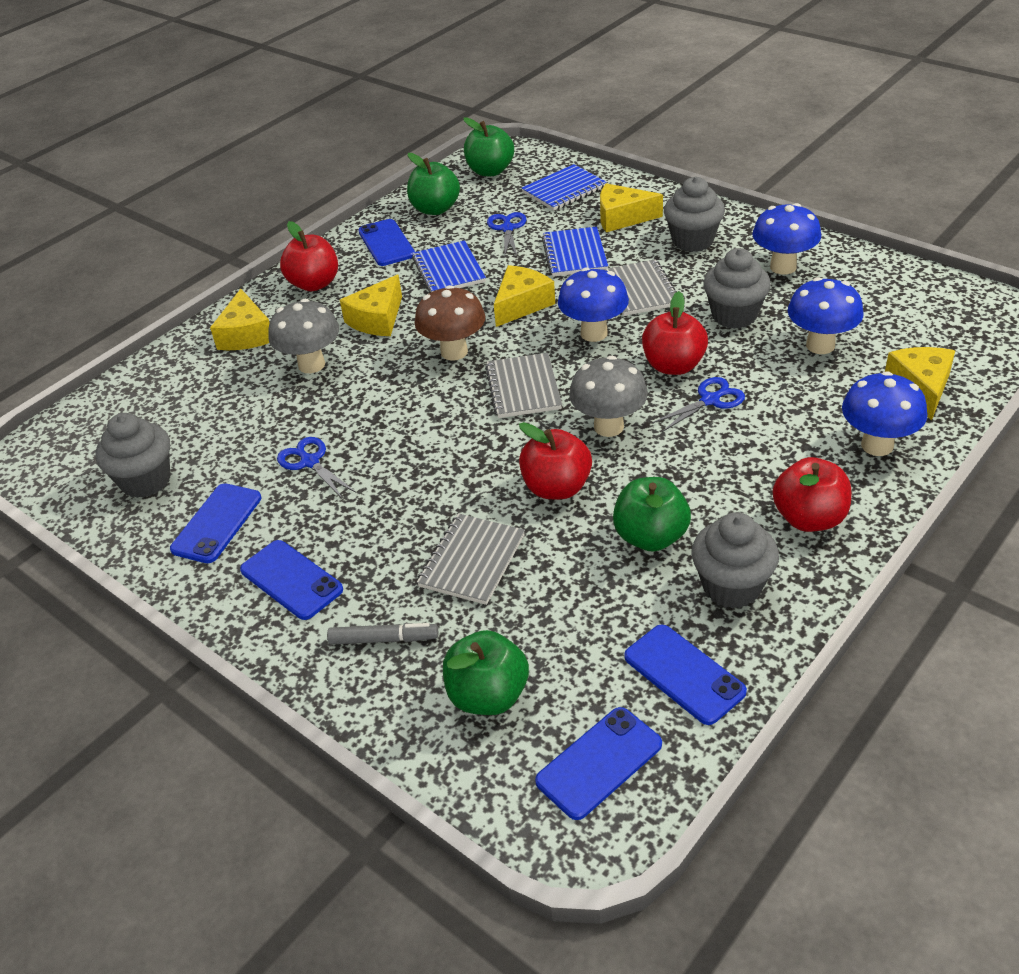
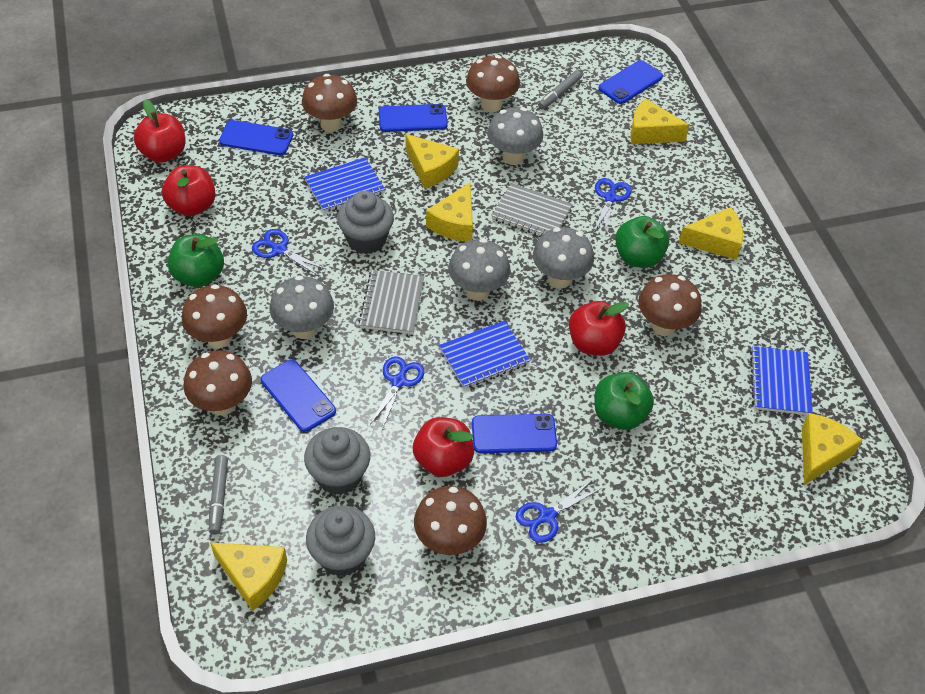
blue mushroom: 4 -> 0
blue scissors: 3 -> 4
brown mushroom: 1 -> 6
green apple: 4 -> 3
grey cupcake: 4 -> 3
grey marker: 1 -> 2
grey mushroom: 2 -> 4
grey notebook: 3 -> 2
yellow cheese: 5 -> 6

